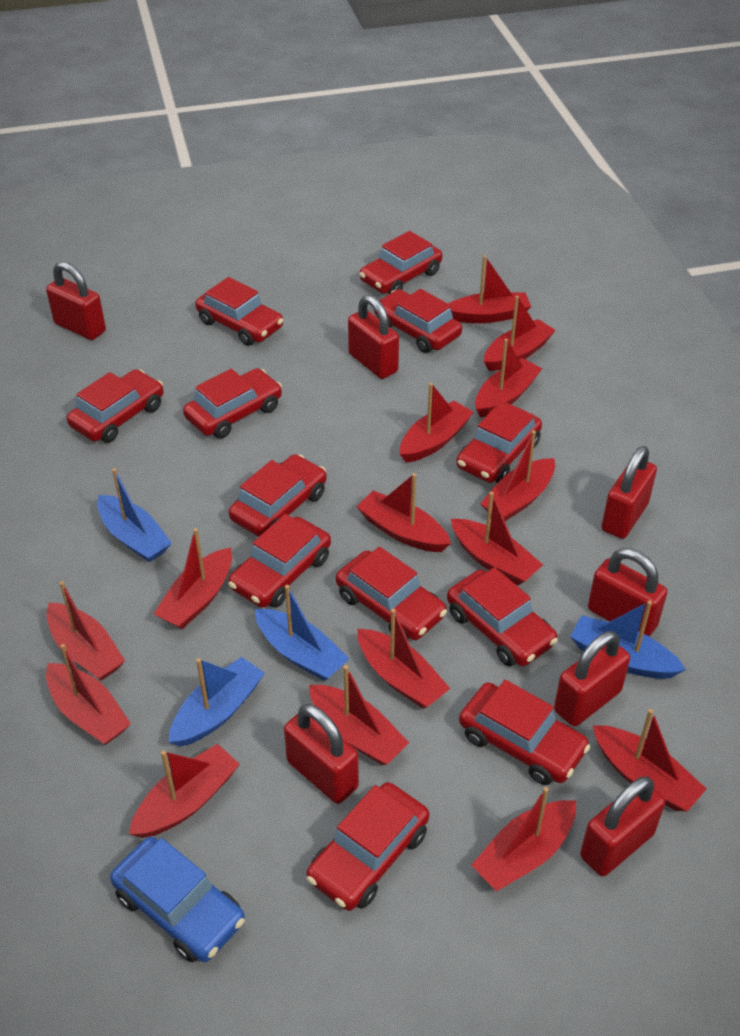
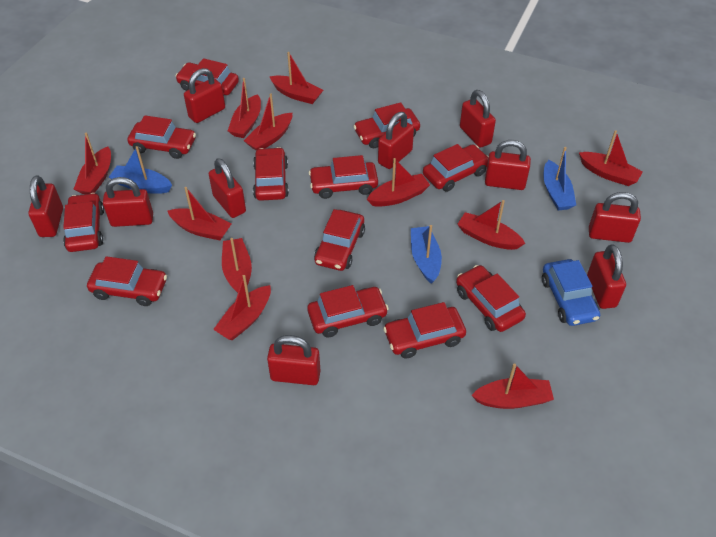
blue boat: 4 -> 3
red boat: 15 -> 11
red padlock: 7 -> 10

